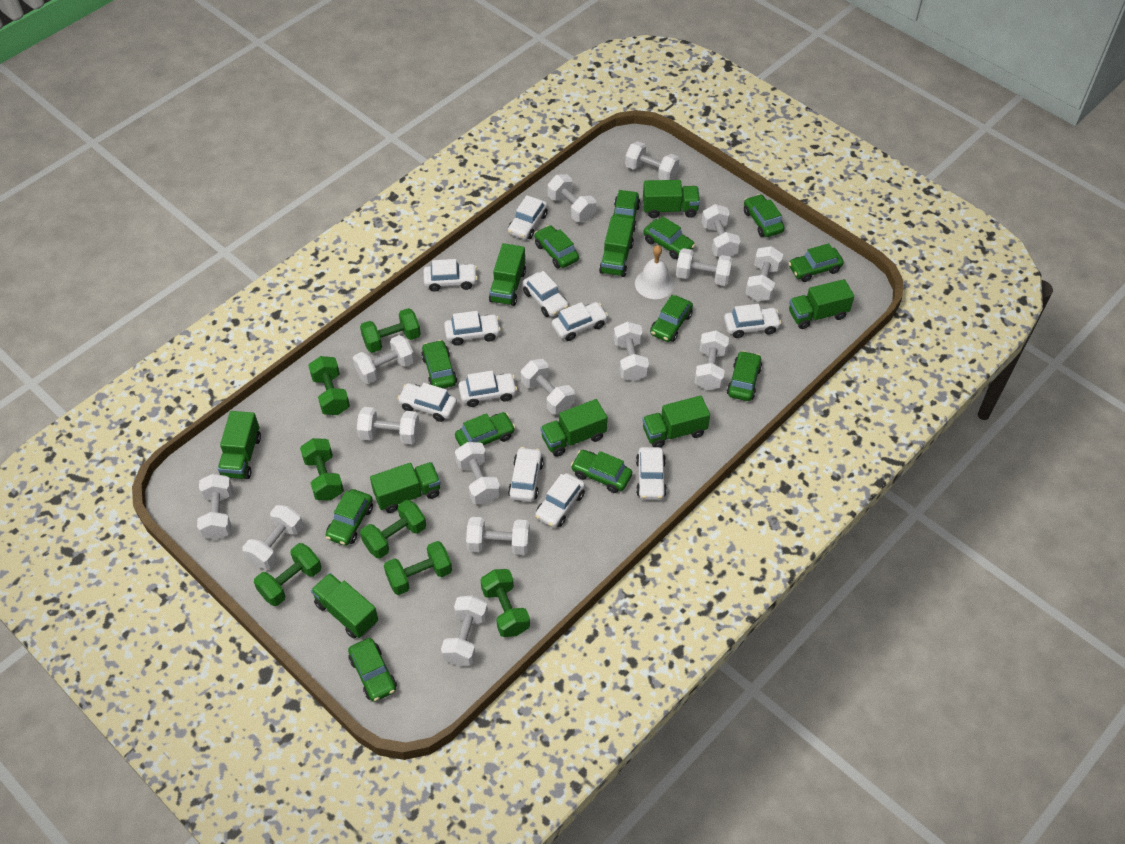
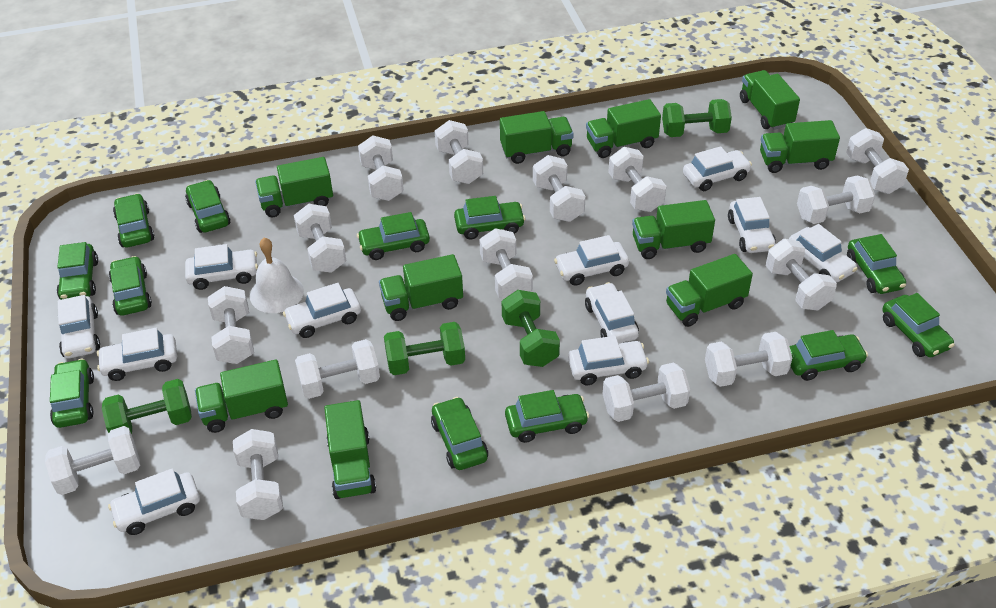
green dumbbell: 7 -> 4
green truck: 9 -> 10

